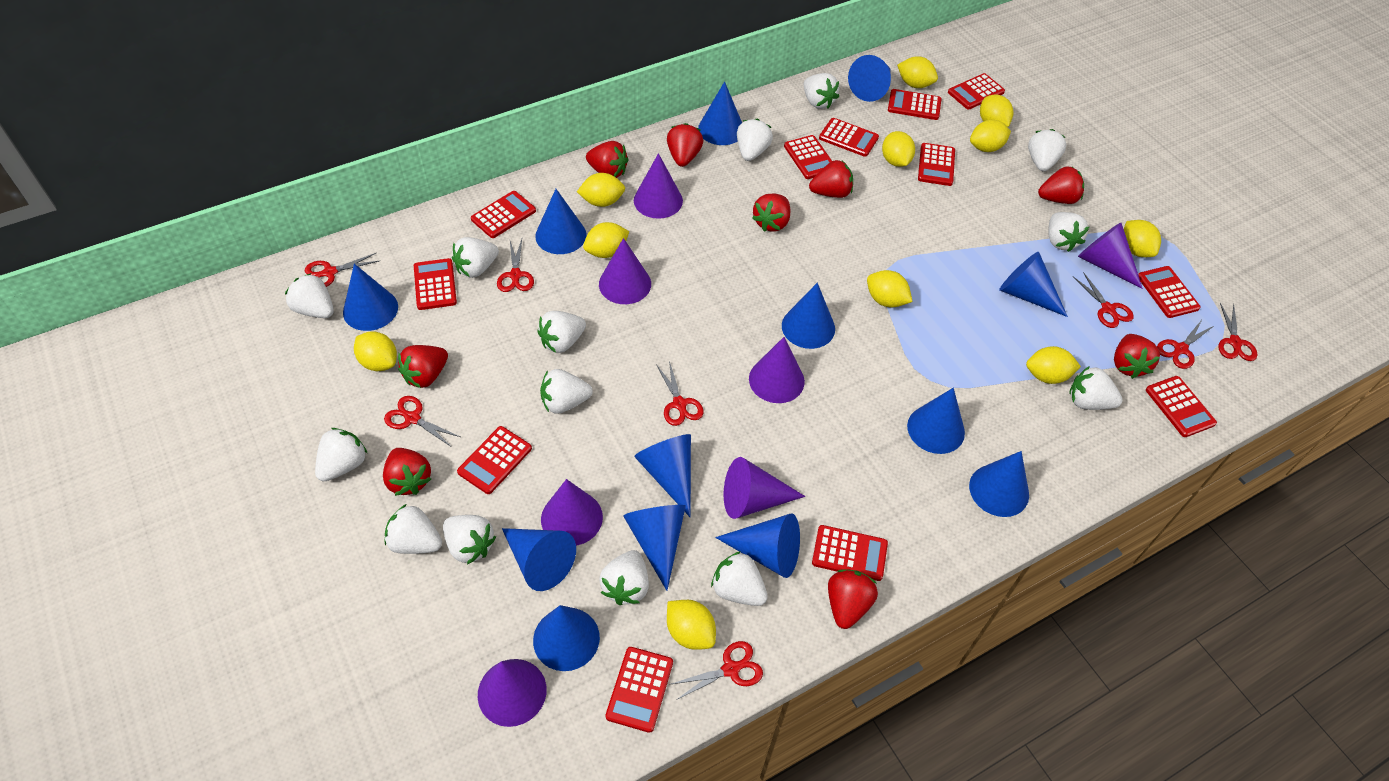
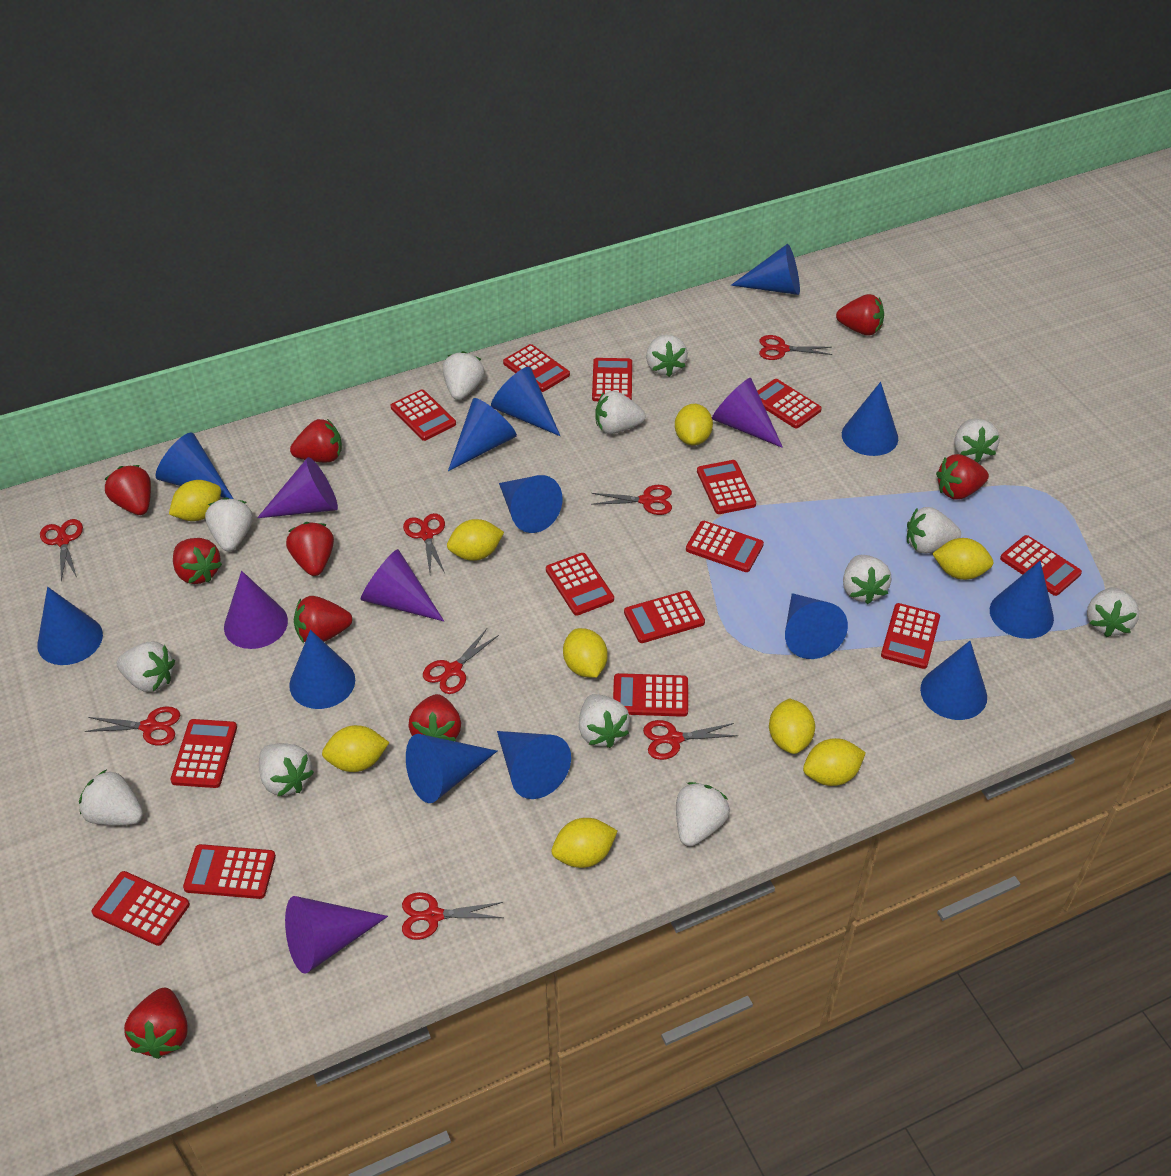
purple cone: 7 -> 5
red calculator: 12 -> 14
white strawberry: 14 -> 13
yellow lemon: 11 -> 9

